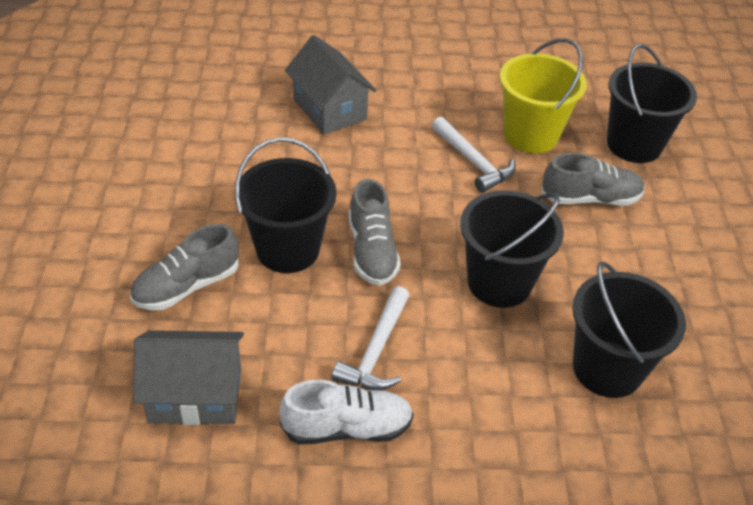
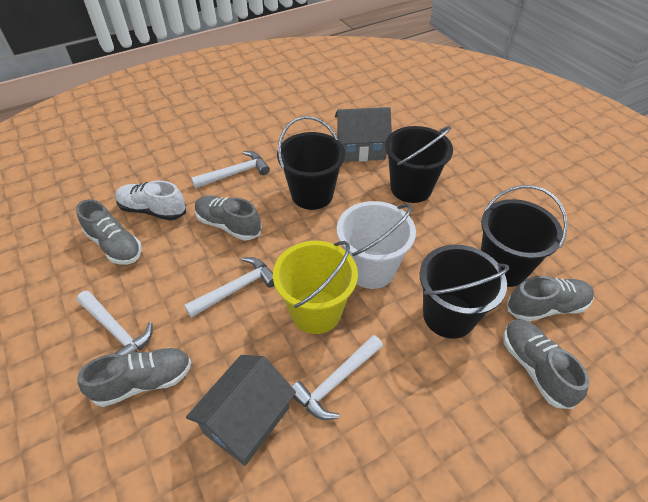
grey shoe: 3 -> 5
white bucket: 0 -> 1
white hammer: 2 -> 4

